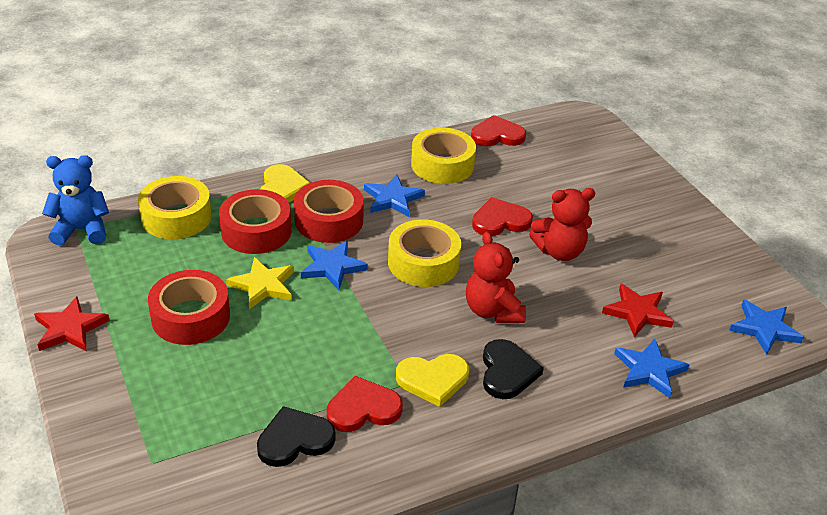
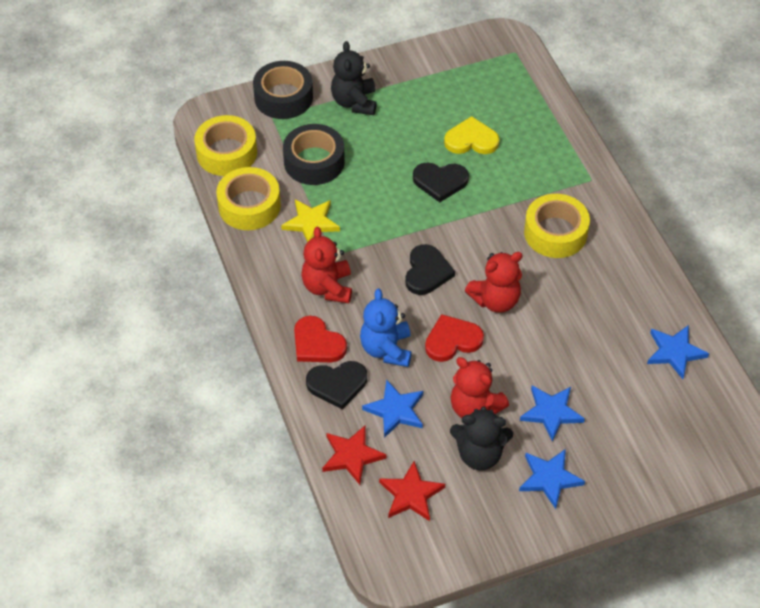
black heart: 2 -> 3
black tape: 0 -> 2
black teddy bear: 0 -> 2
red heart: 3 -> 2
red tape: 3 -> 0
red teddy bear: 2 -> 3
yellow heart: 2 -> 1

